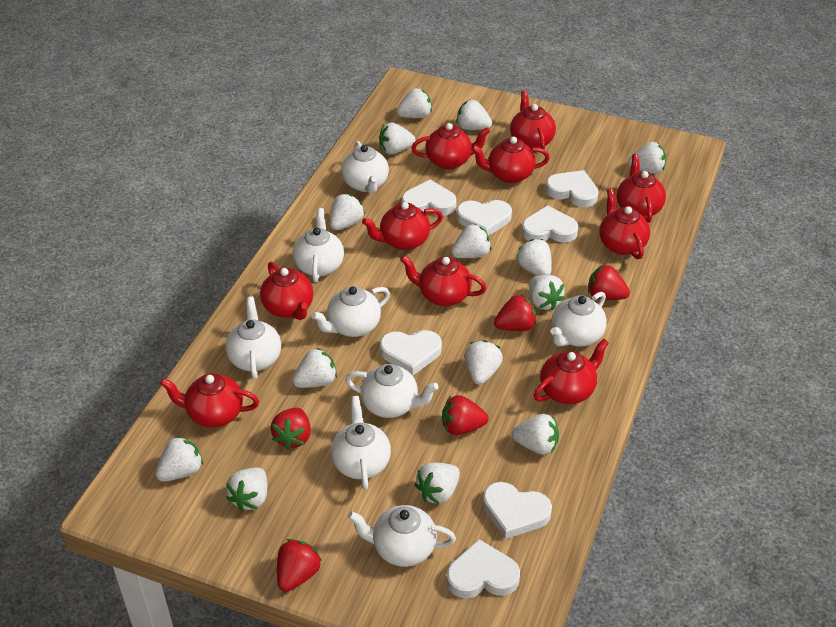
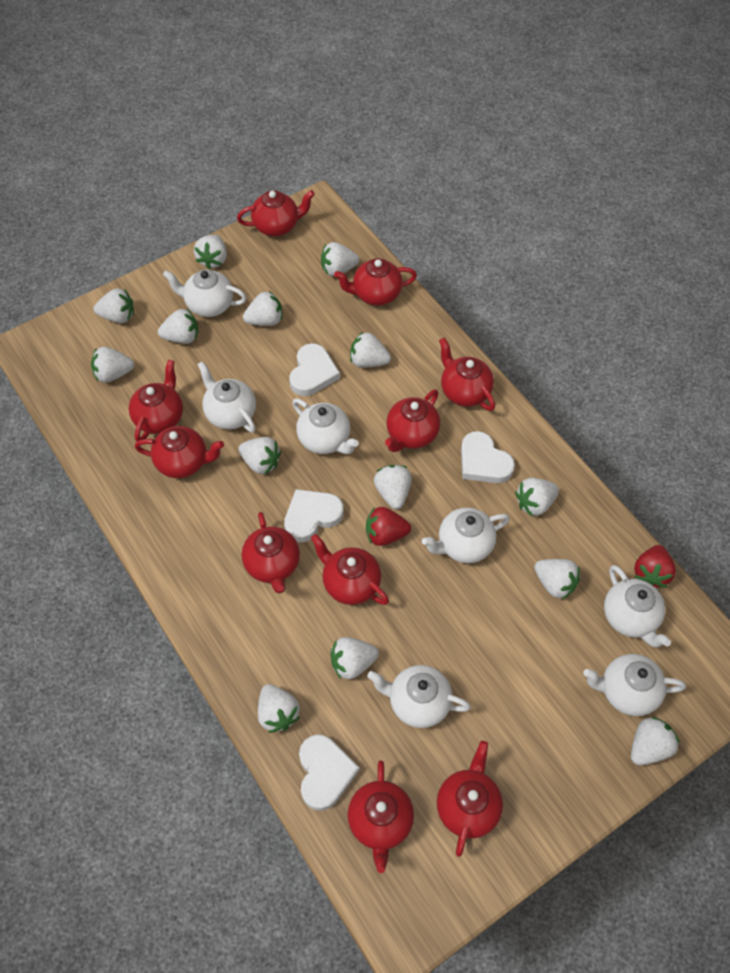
red strawberry: 5 -> 2
white heart: 7 -> 4
white teapot: 8 -> 7

